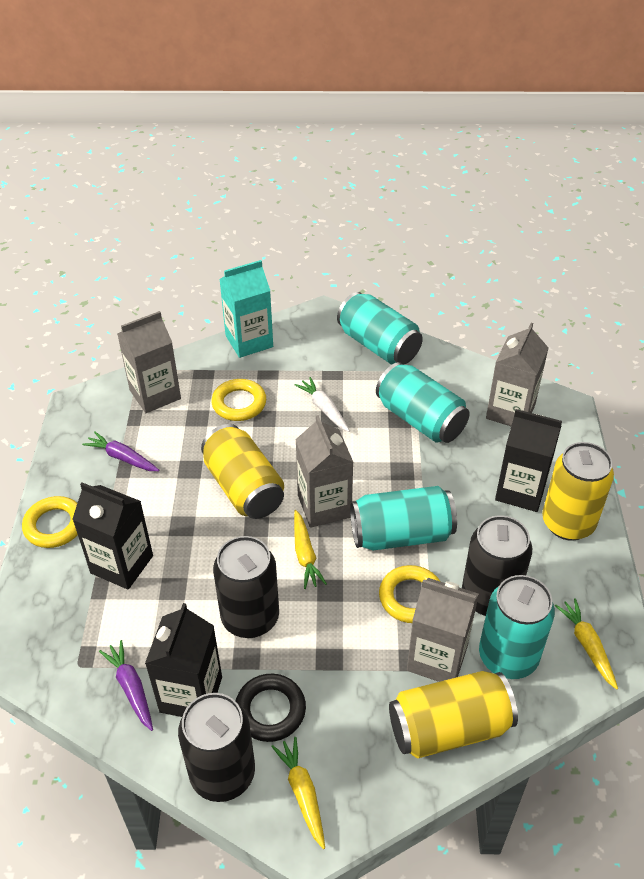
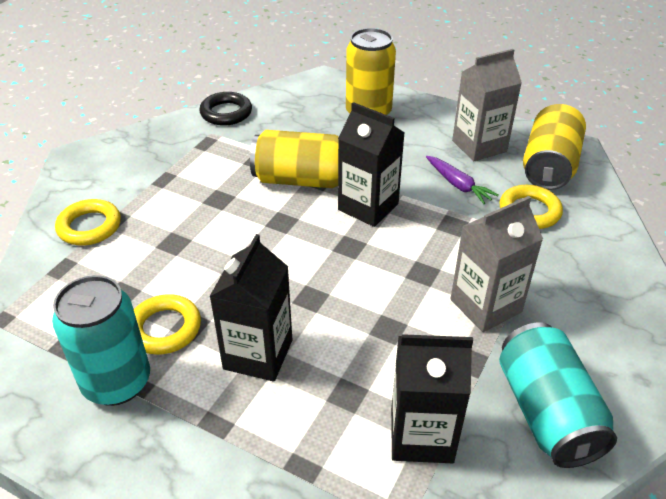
black can: 3 -> 0
grey carton: 4 -> 2
purple carrot: 2 -> 1
turquoise can: 4 -> 2
turquoise carton: 1 -> 0
white carrot: 1 -> 0
yellow carrot: 3 -> 0

